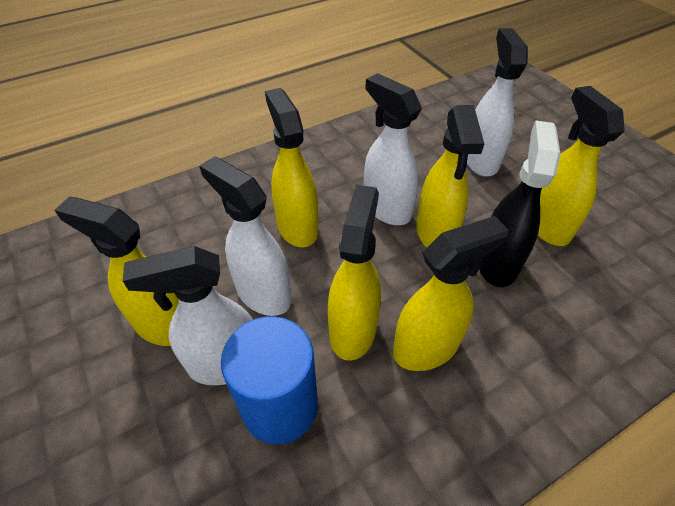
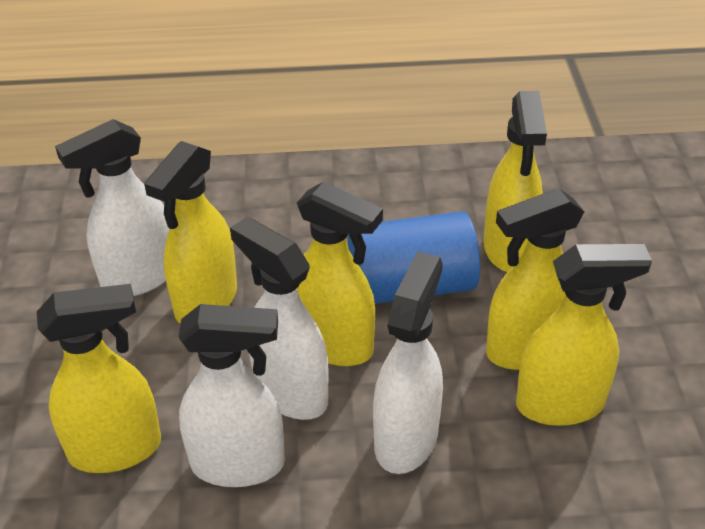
black spray bottle: 1 -> 0

